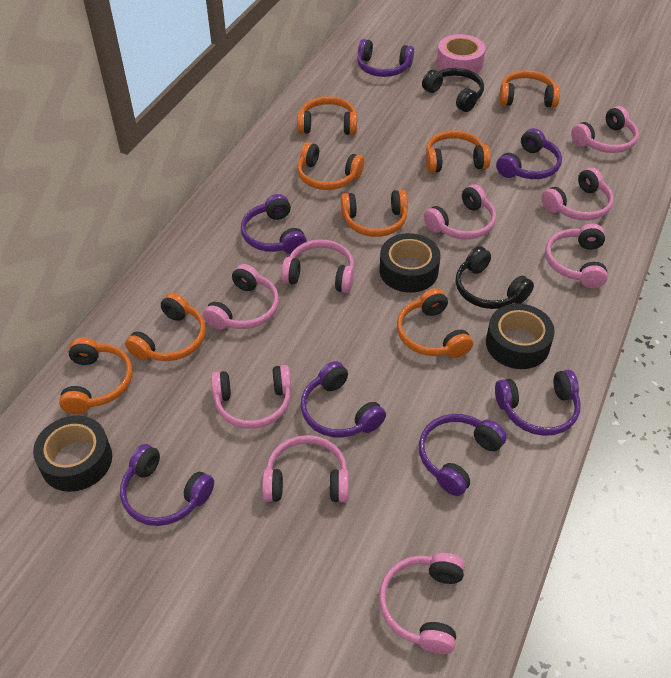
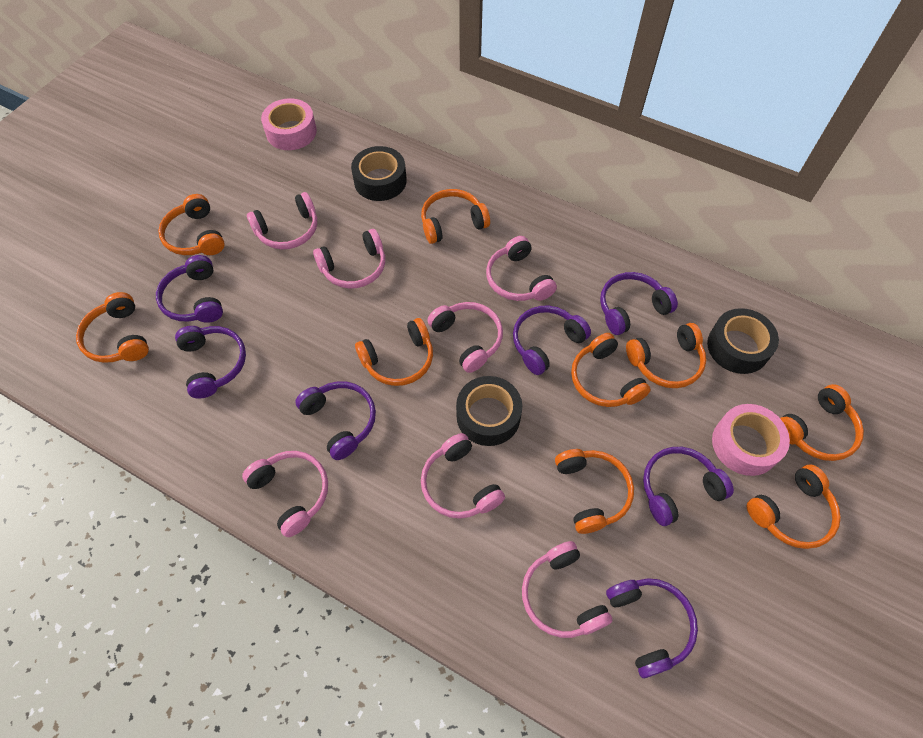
black headphones: 2 -> 0
orange headphones: 8 -> 9
pink headphones: 9 -> 7
pink tape: 1 -> 2

